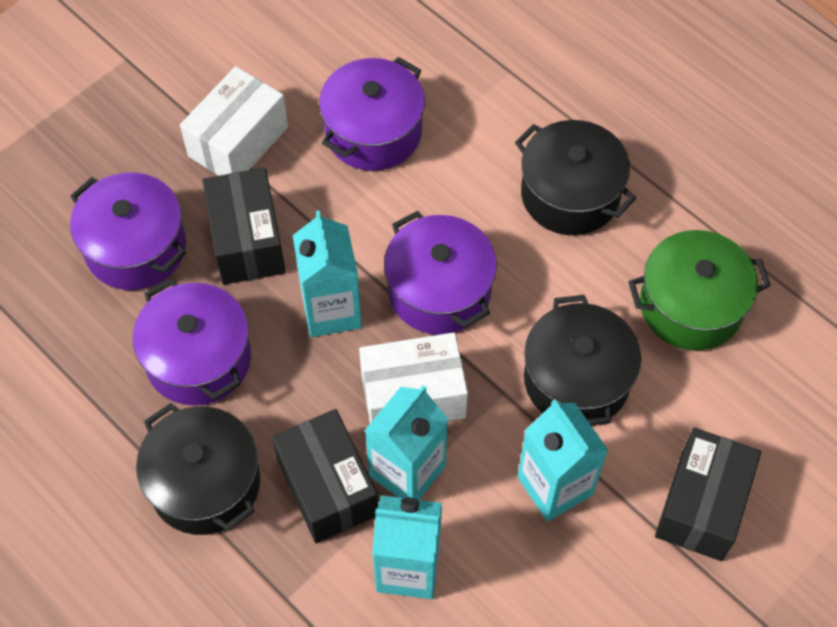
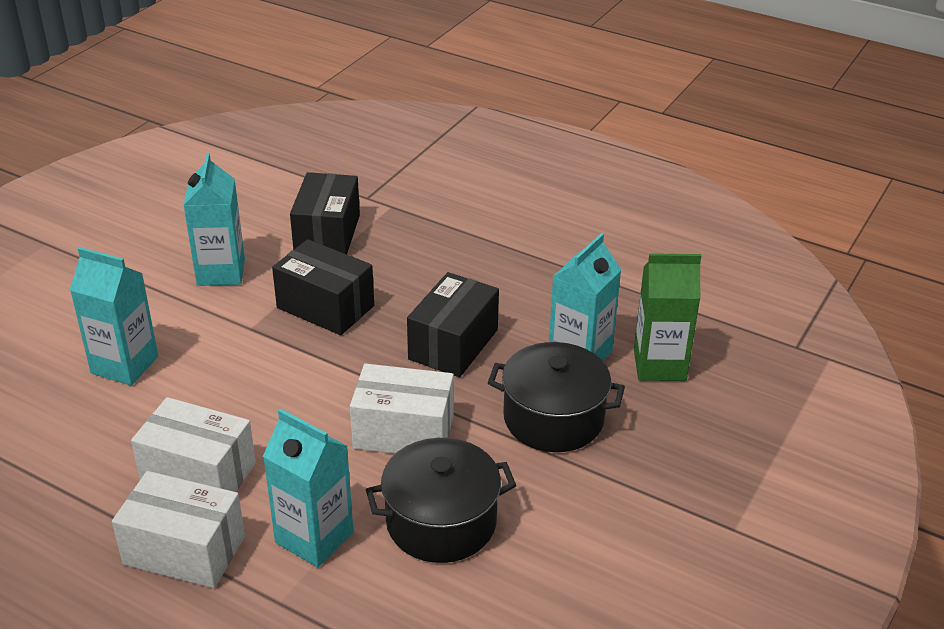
black pot: 3 -> 2
green carton: 0 -> 1
green pot: 1 -> 0
purple pot: 4 -> 0
white box: 2 -> 3

